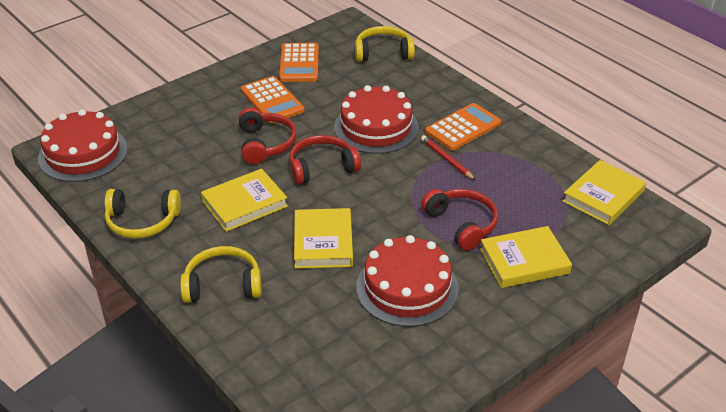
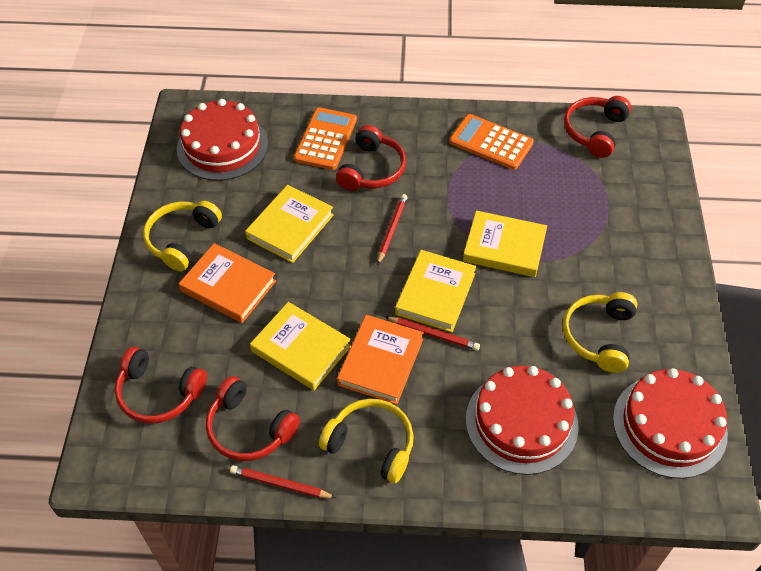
orange book: 0 -> 2
orange calculator: 3 -> 2
red headphones: 3 -> 4
red pencil: 1 -> 3

